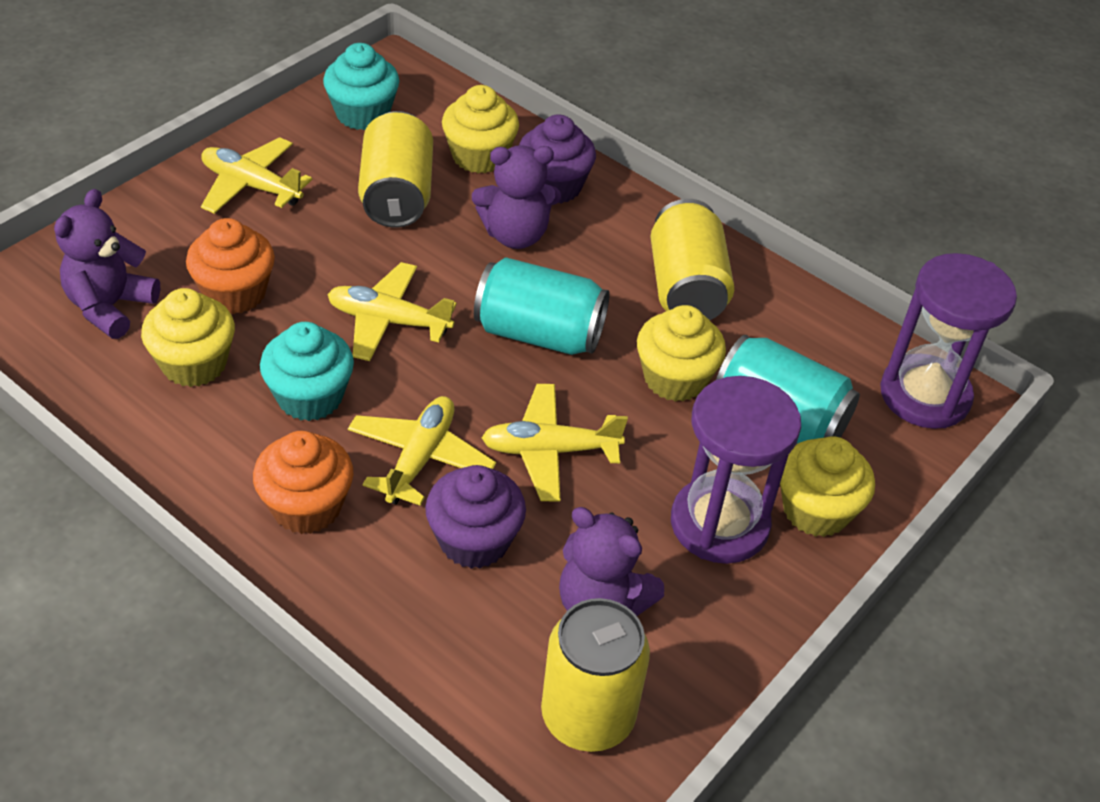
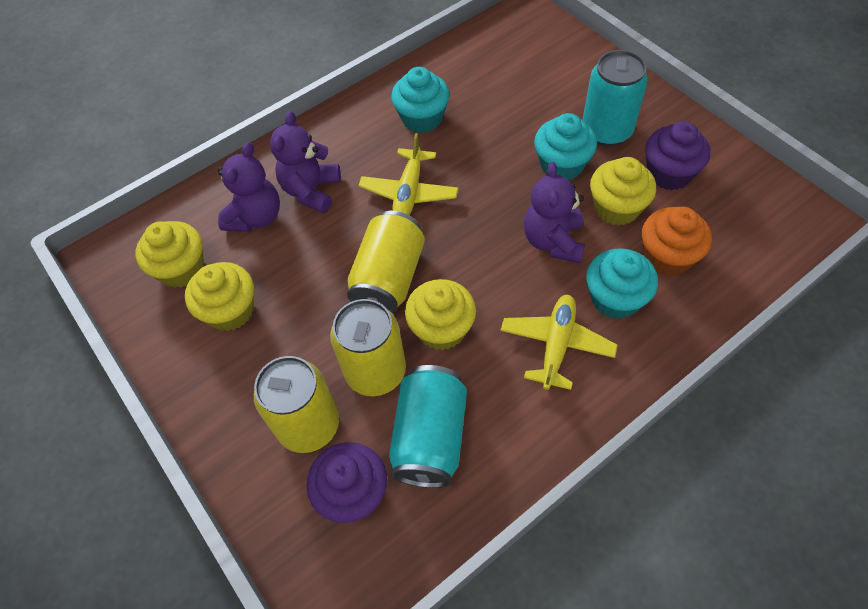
orange cupcake: 2 -> 1
purple hourglass: 2 -> 0
turquoise cupcake: 2 -> 3
yellow plane: 4 -> 2

